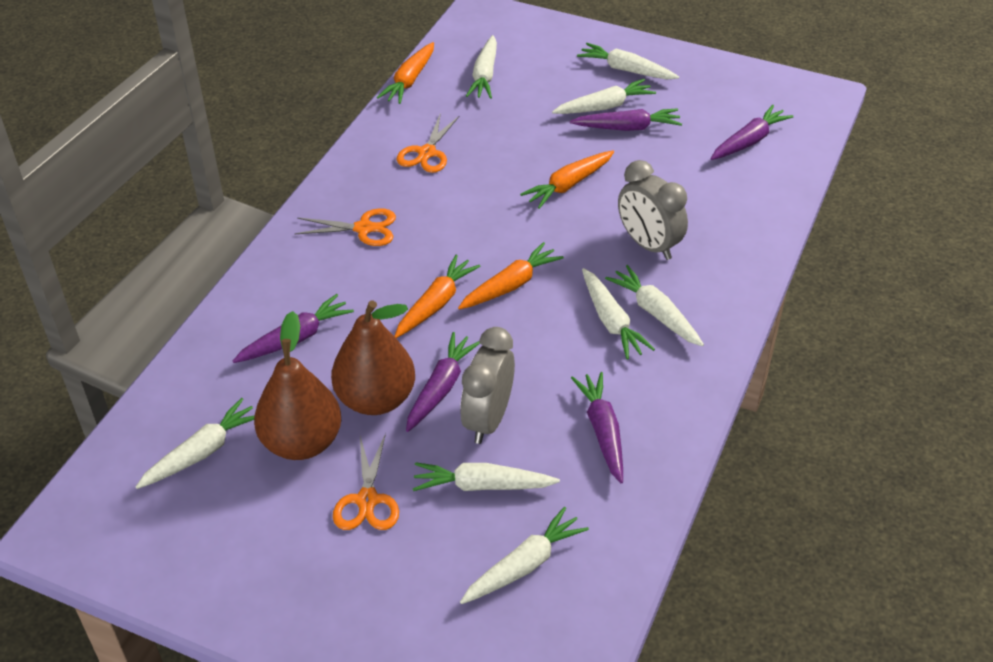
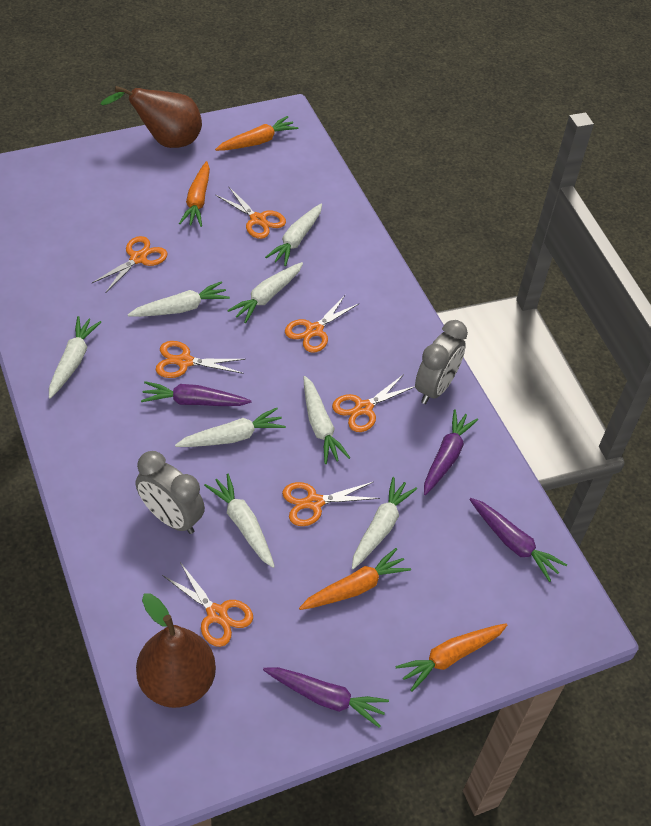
orange scissors: 3 -> 7
purple carrot: 5 -> 4

